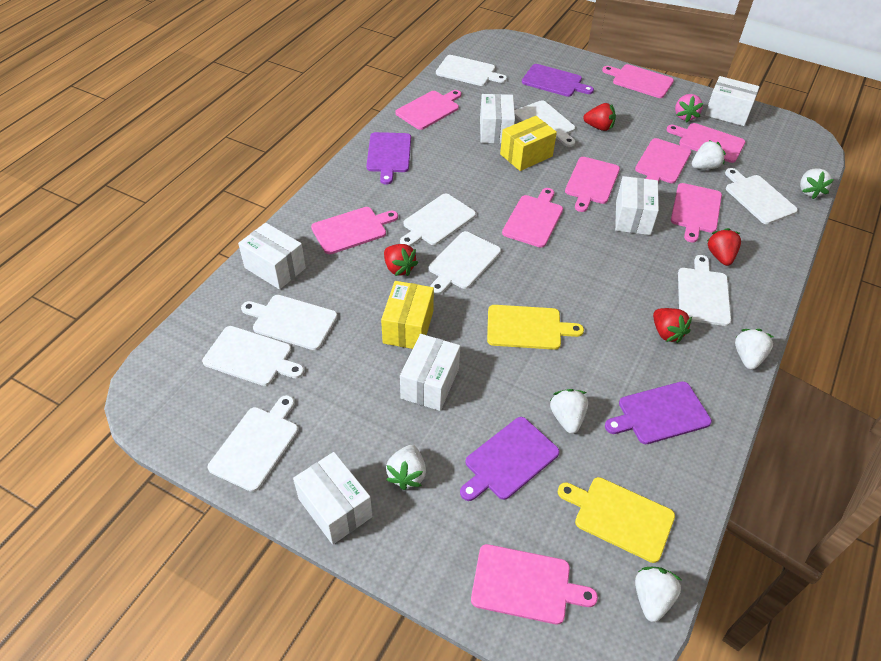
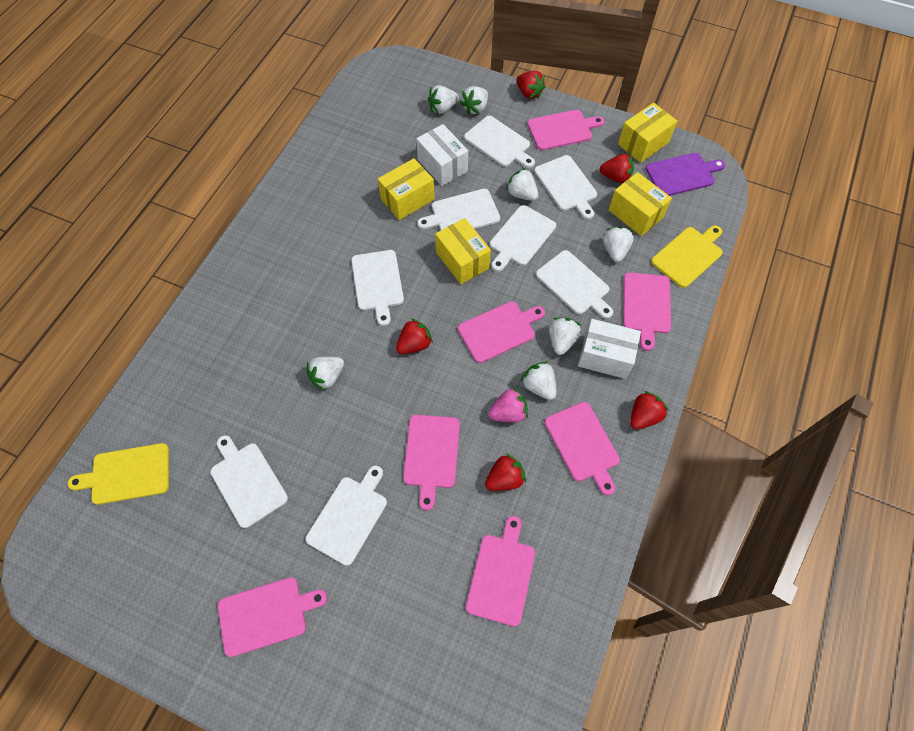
pink cutting board: 9 -> 7
purple cutting board: 4 -> 1
red strawberry: 4 -> 5
white box: 6 -> 2
white cutting board: 9 -> 8
white strawberry: 6 -> 7
yellow box: 2 -> 4

